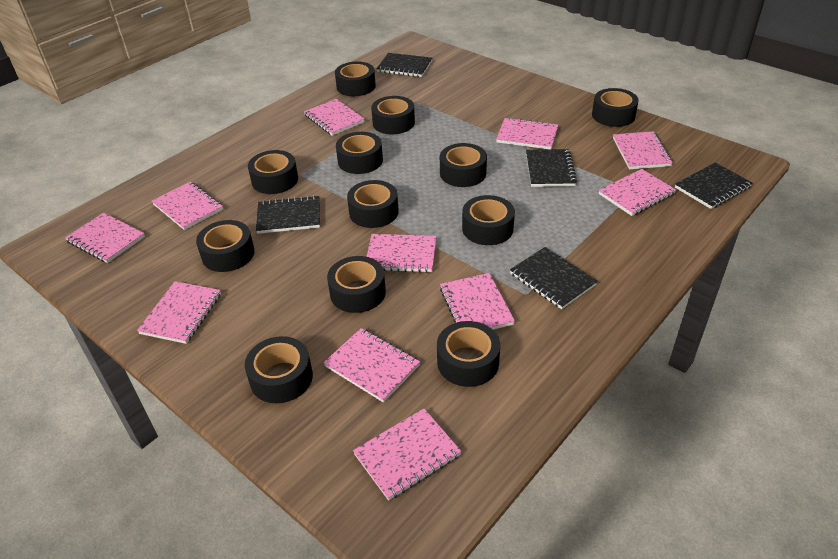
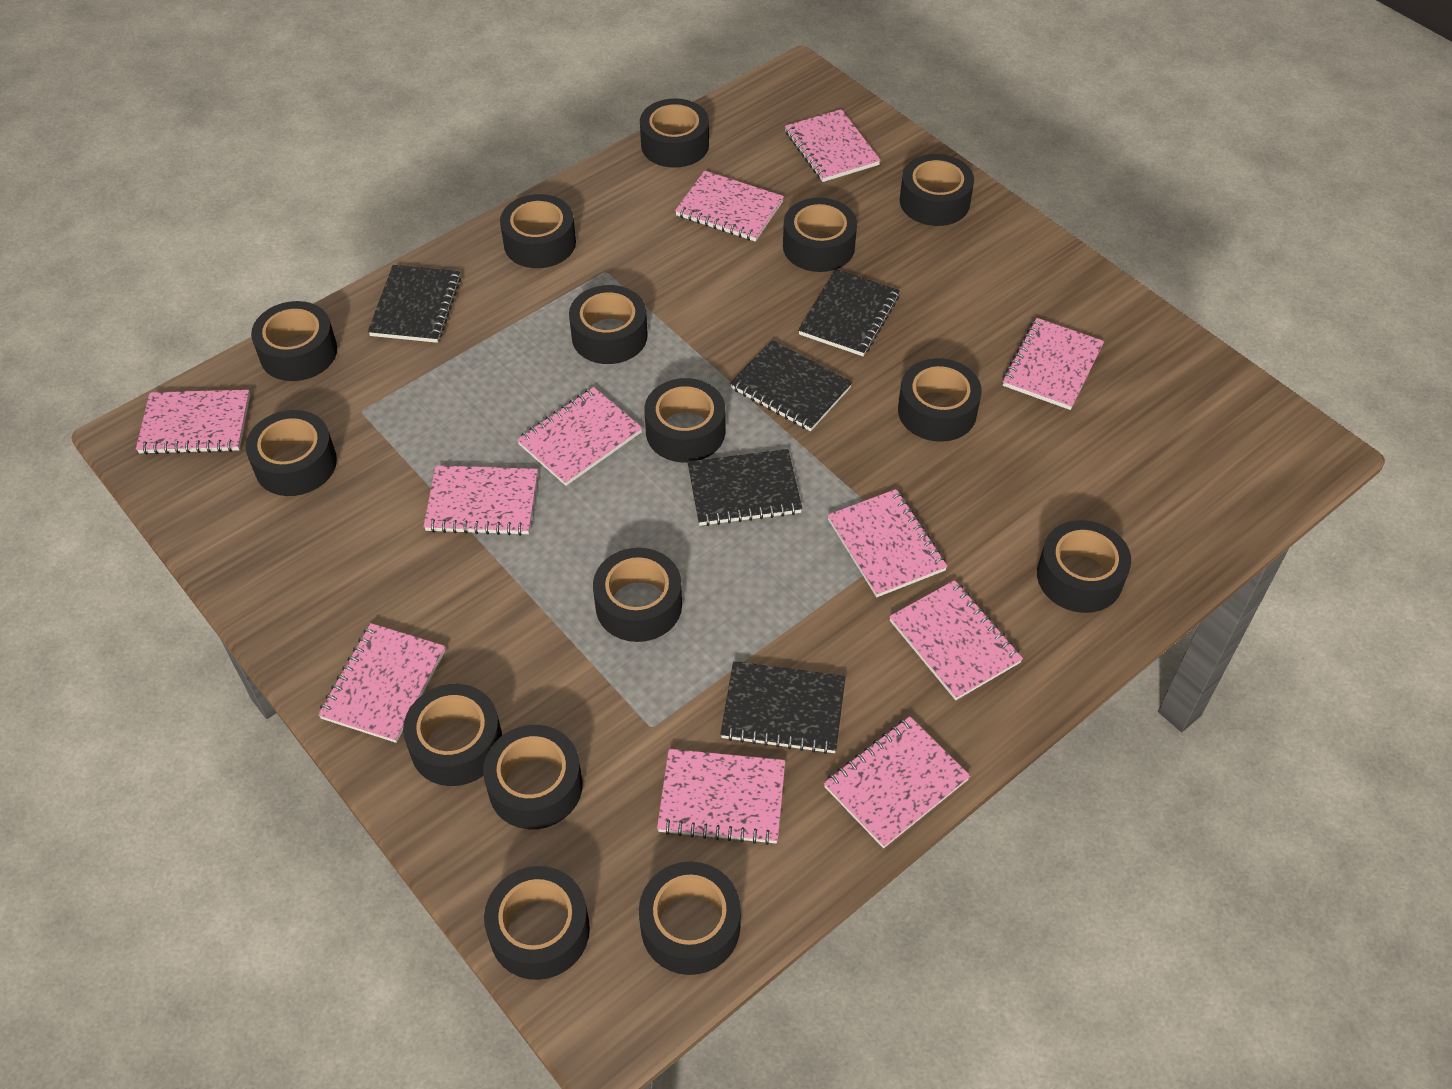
black tape: 12 -> 15

